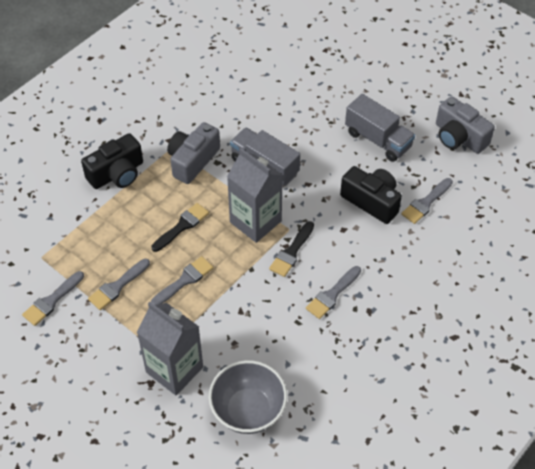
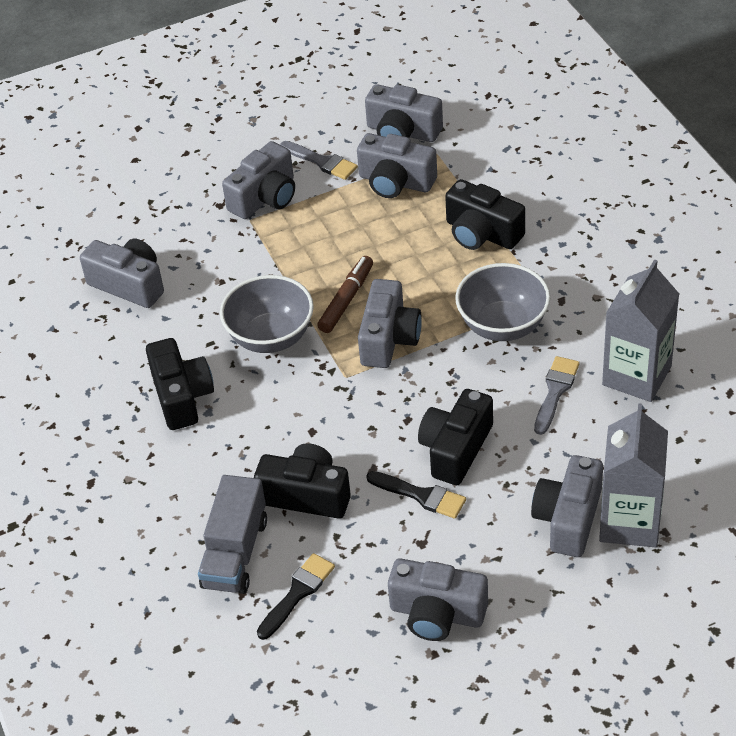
black camera: 2 -> 4
brown marker: 0 -> 1
grey bowl: 1 -> 2
grey brush: 5 -> 2
grey camera: 2 -> 7
grey truck: 2 -> 1

